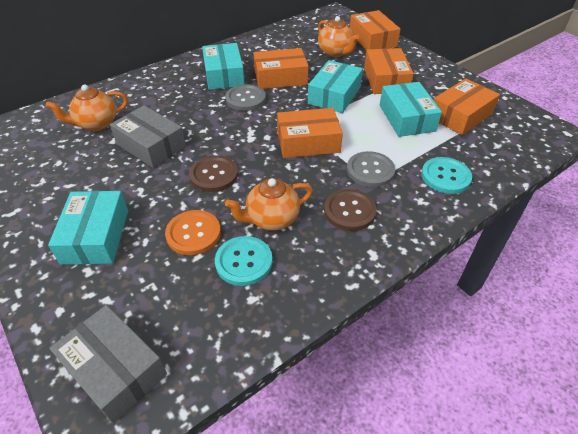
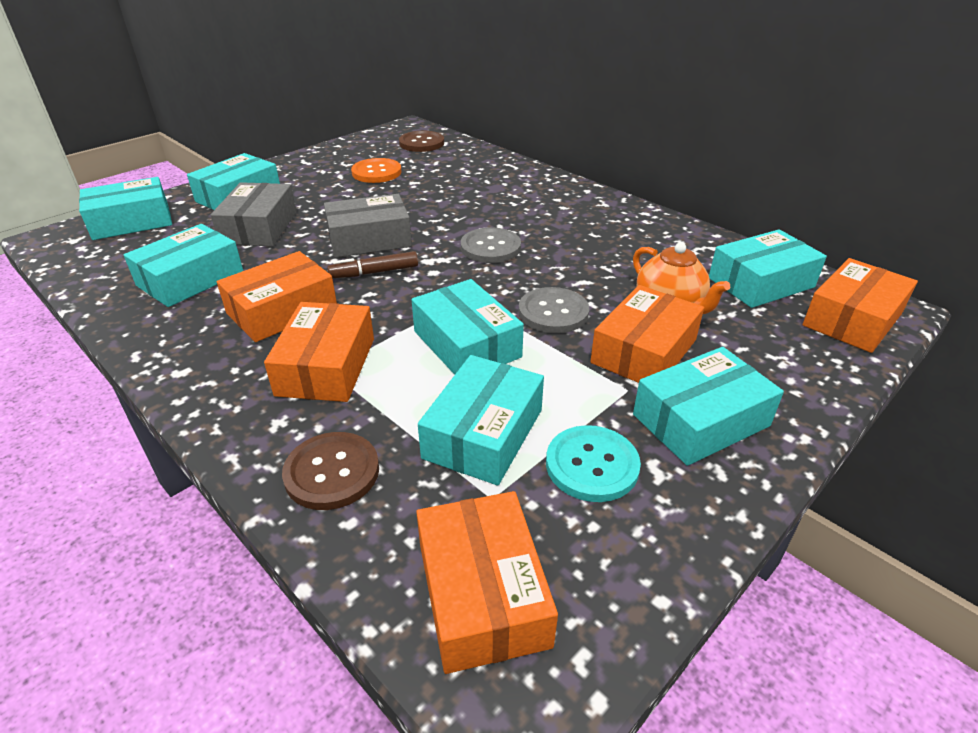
brown marker: 0 -> 1
orange teapot: 3 -> 1
turquoise box: 4 -> 7
turquoise button: 2 -> 1

